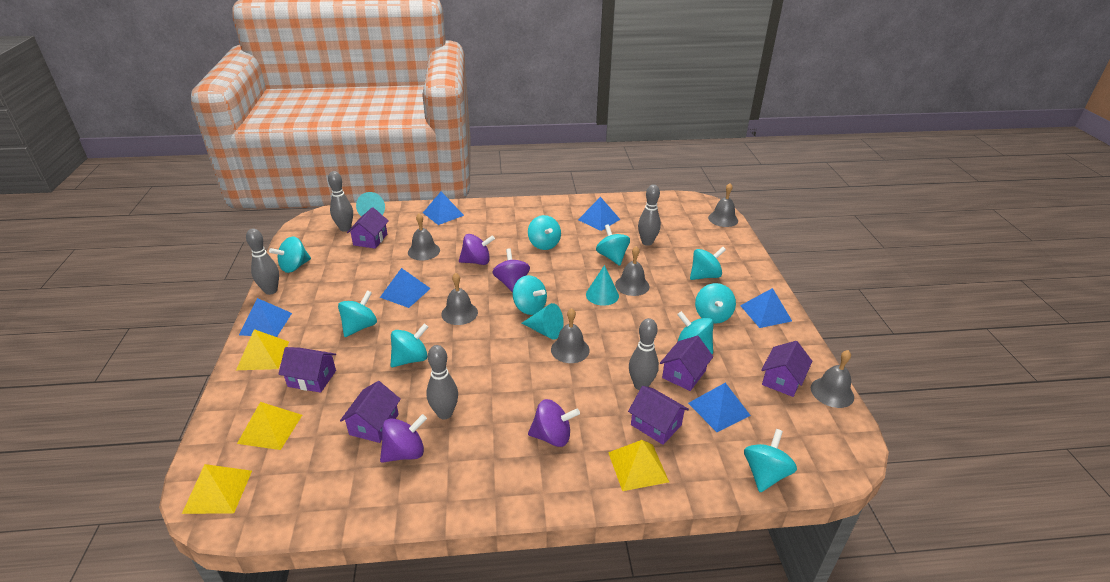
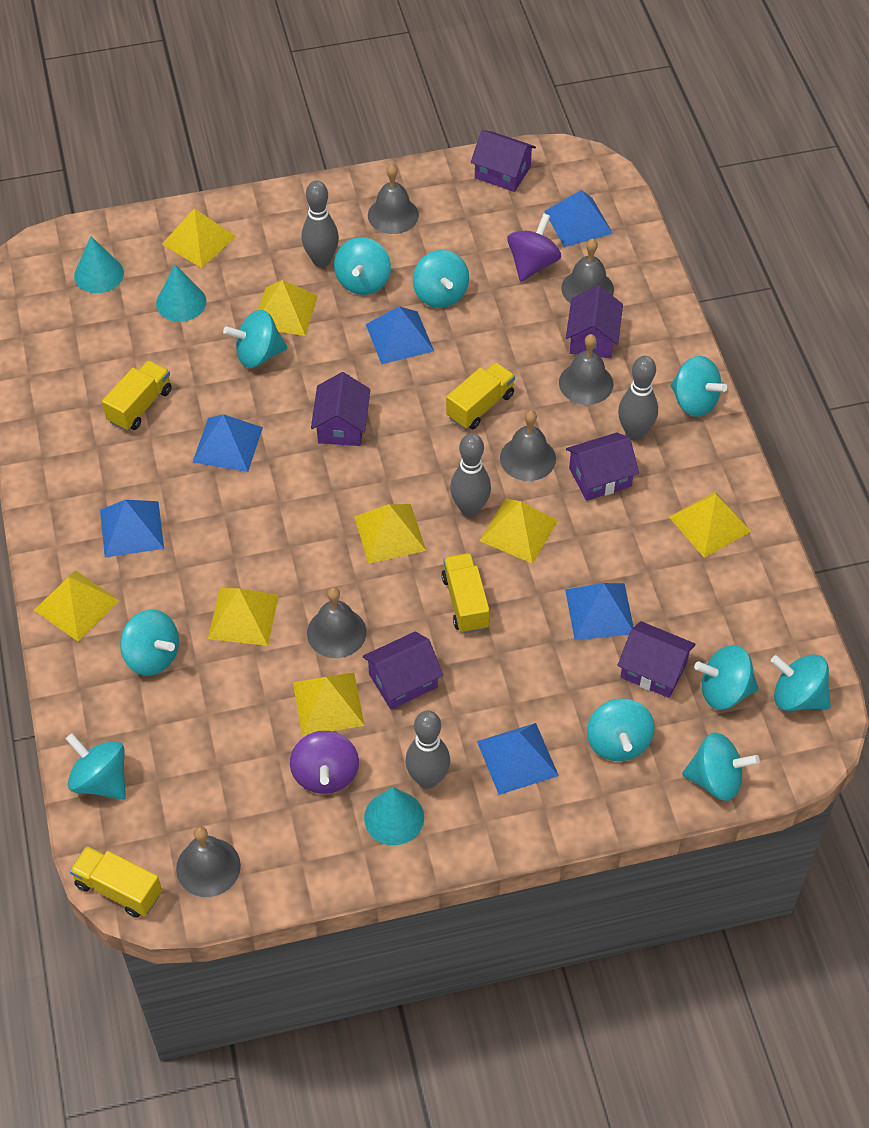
grey bowling pin: 5 -> 4
purple spinning top: 4 -> 2
yellow pyramid: 4 -> 8
yellow truck: 0 -> 4

